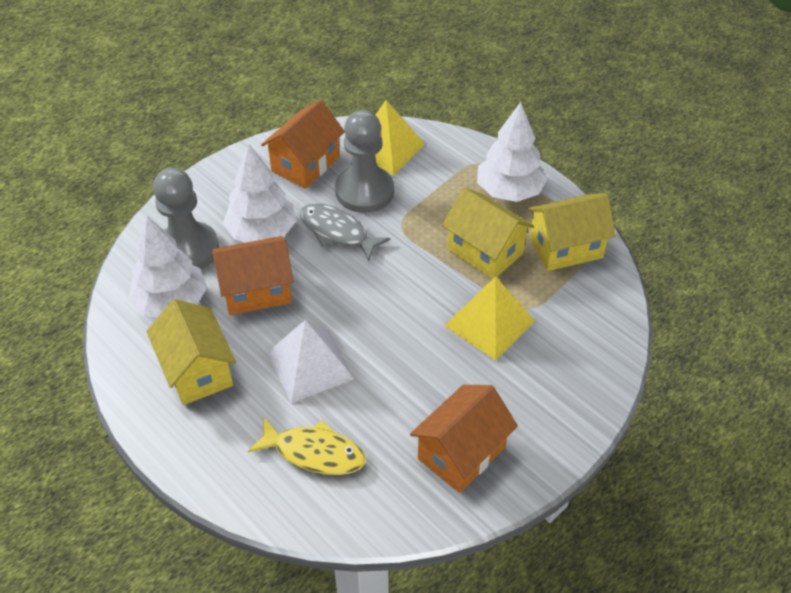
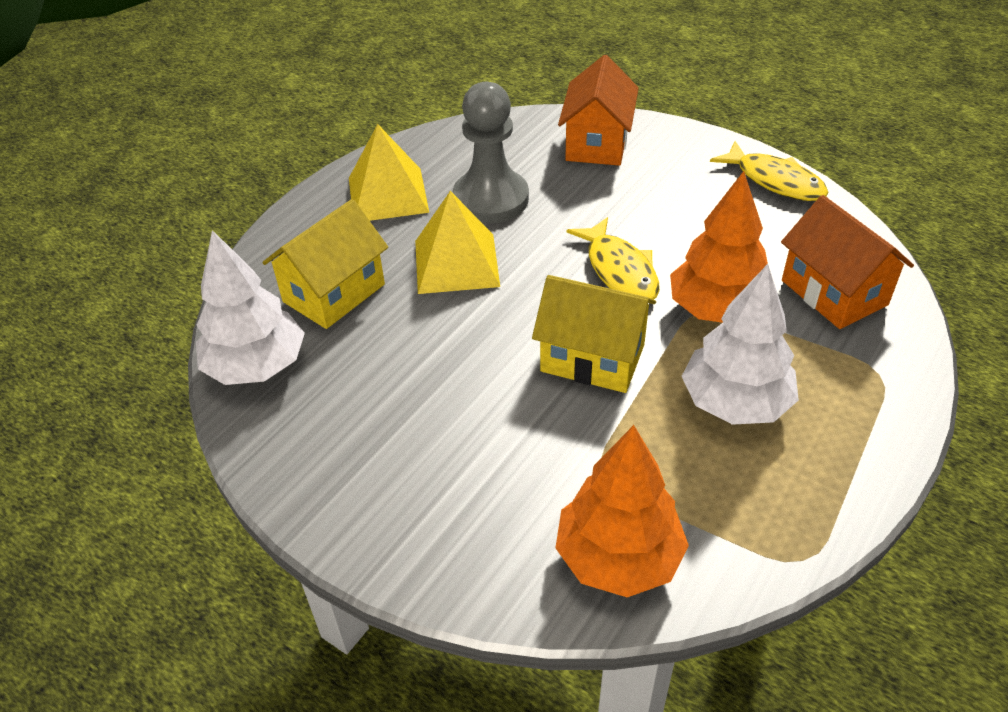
grey fish: 1 -> 0
grey pawn: 2 -> 1
orange house: 3 -> 2
orange tree: 0 -> 2
white pyramid: 1 -> 0
white tree: 3 -> 2
yellow fish: 1 -> 2
yellow house: 3 -> 2

